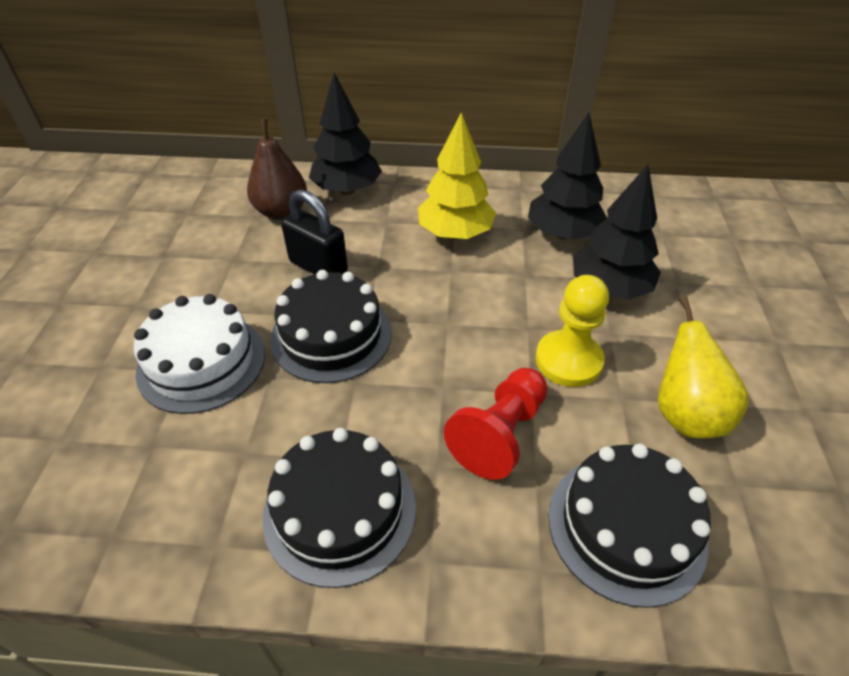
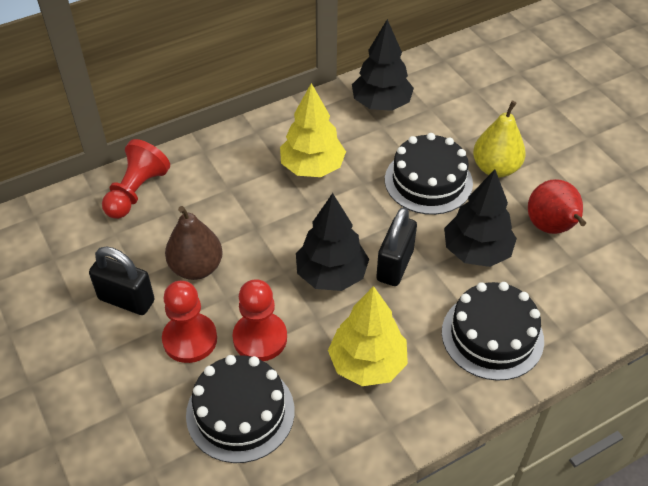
black padlock: 1 -> 2
red pawn: 1 -> 3
red pear: 0 -> 1
white cake: 1 -> 0
yellow pawn: 1 -> 0
yellow tree: 1 -> 2

